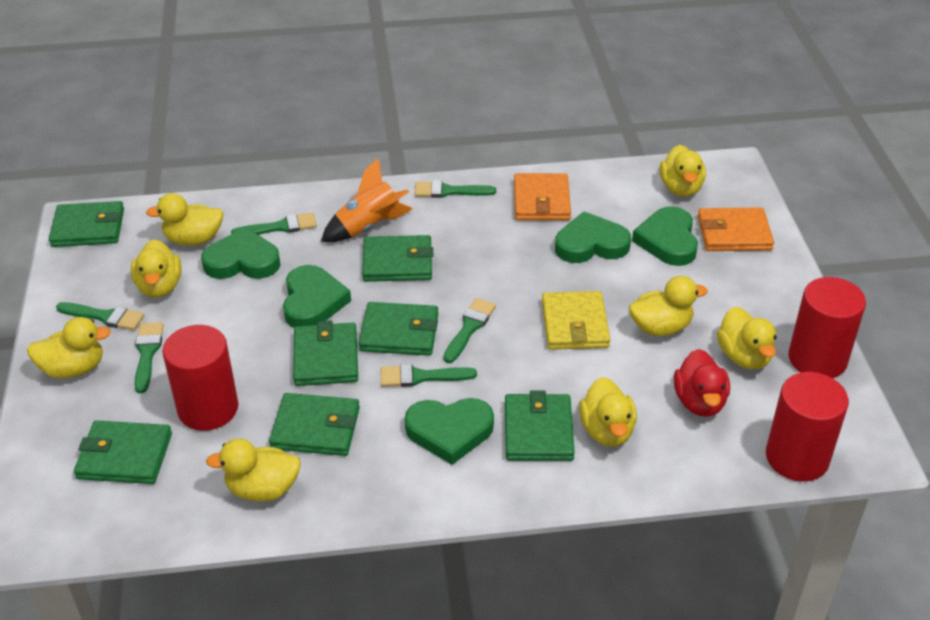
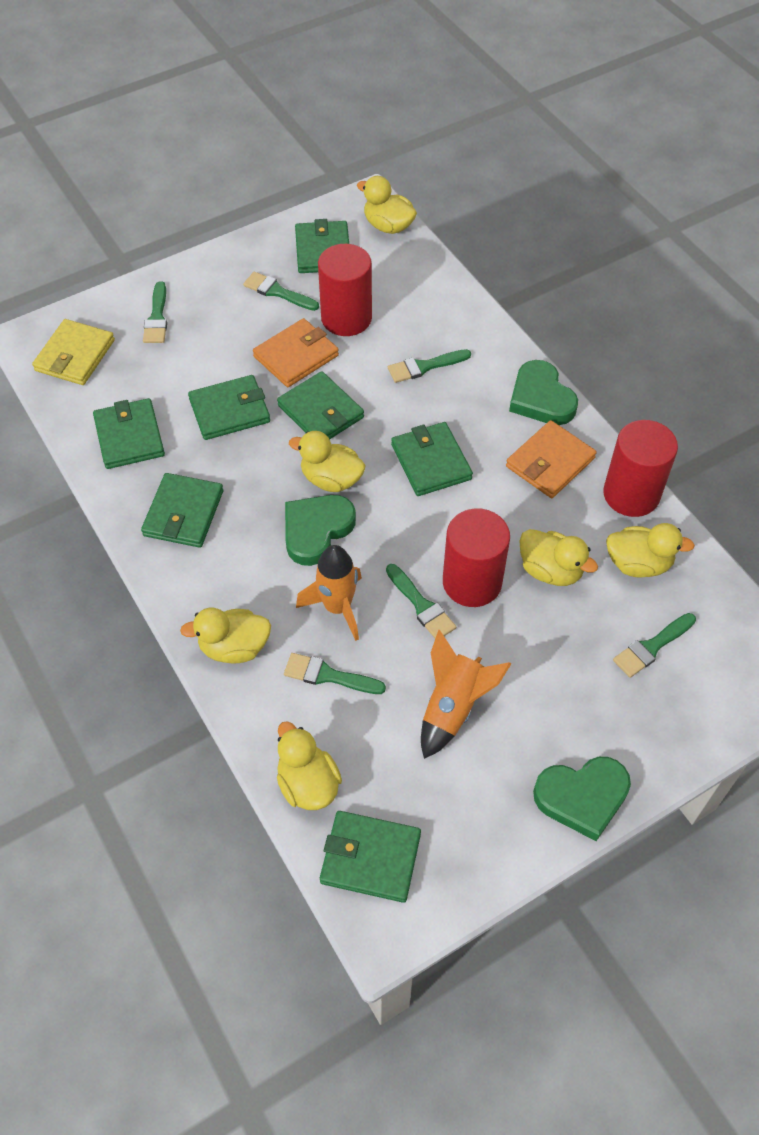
green heart: 5 -> 3
orange rocket: 1 -> 2
red duck: 1 -> 0
yellow duck: 8 -> 6

